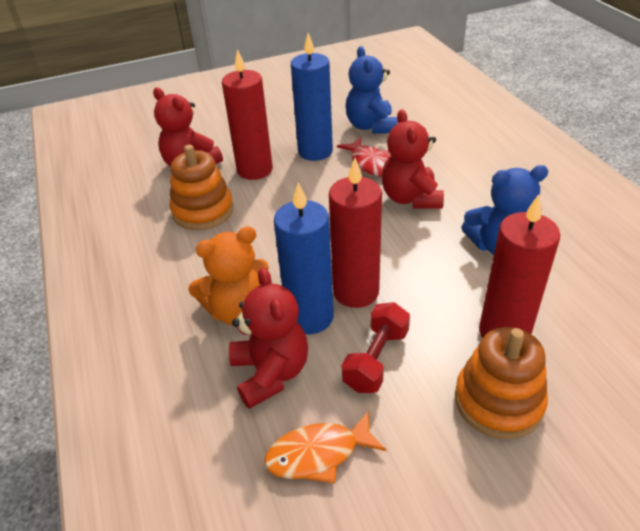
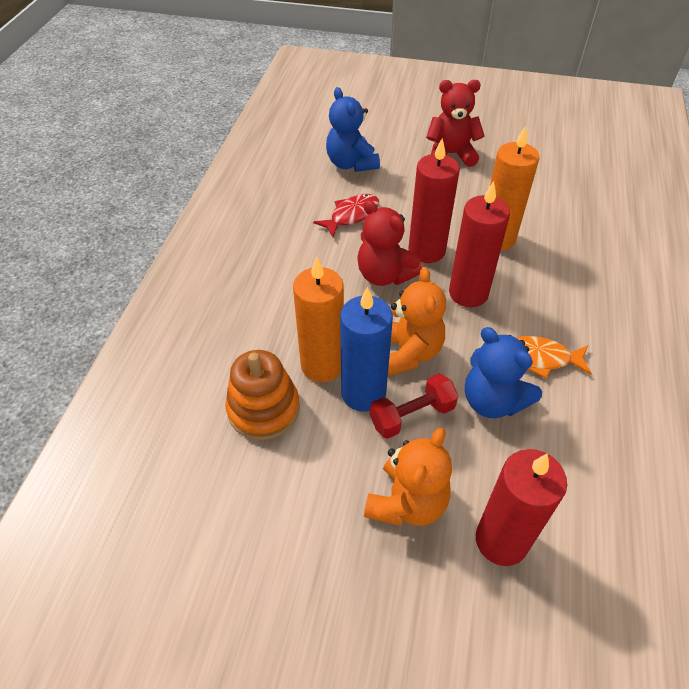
blue candle: 2 -> 1
orange candle: 0 -> 2
orange stacking toy: 2 -> 1
orange teddy bear: 1 -> 2
red teddy bear: 3 -> 2

